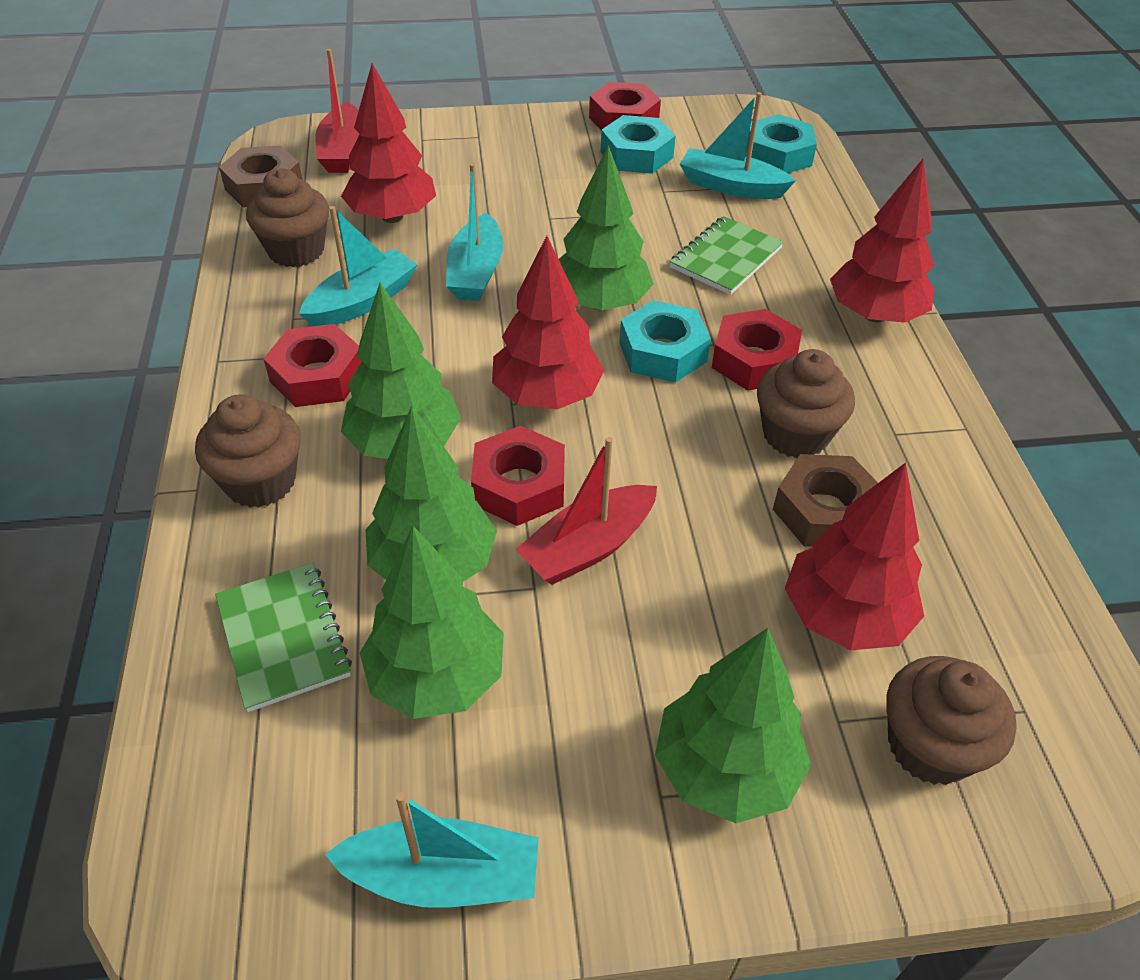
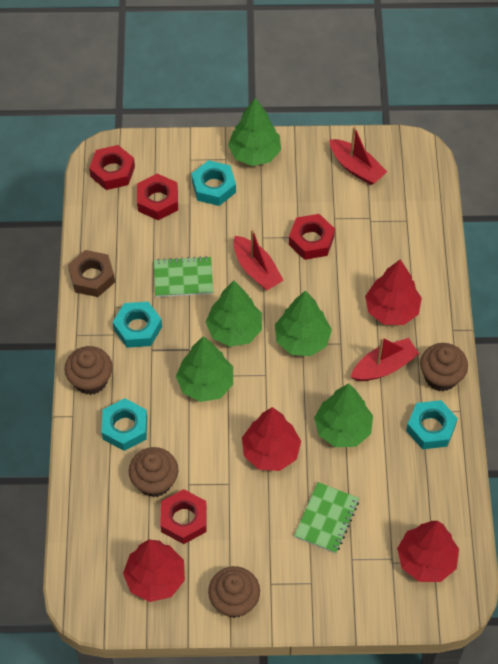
brown nut: 2 -> 1
red boat: 2 -> 3
turquoise boat: 4 -> 0
turquoise nut: 3 -> 4

